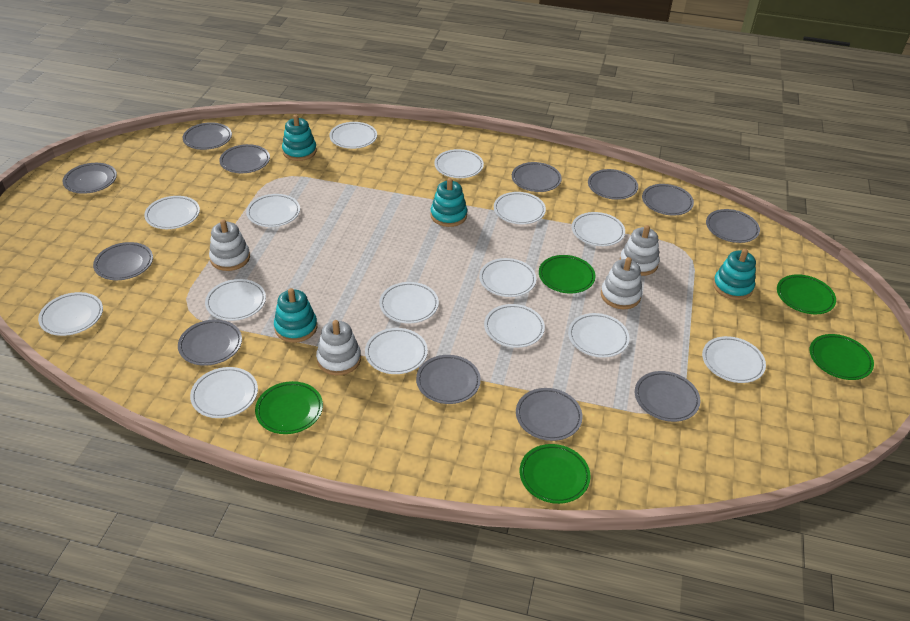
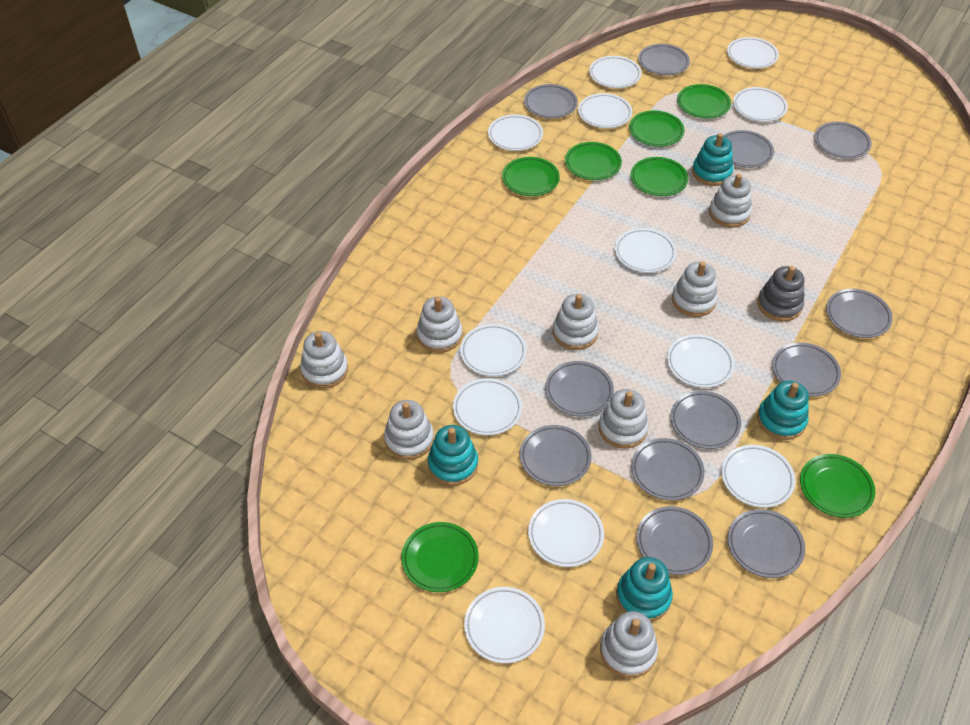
green plate: 5 -> 7
grey stacking toy: 0 -> 1
white plate: 15 -> 12
white stacking toy: 4 -> 8

